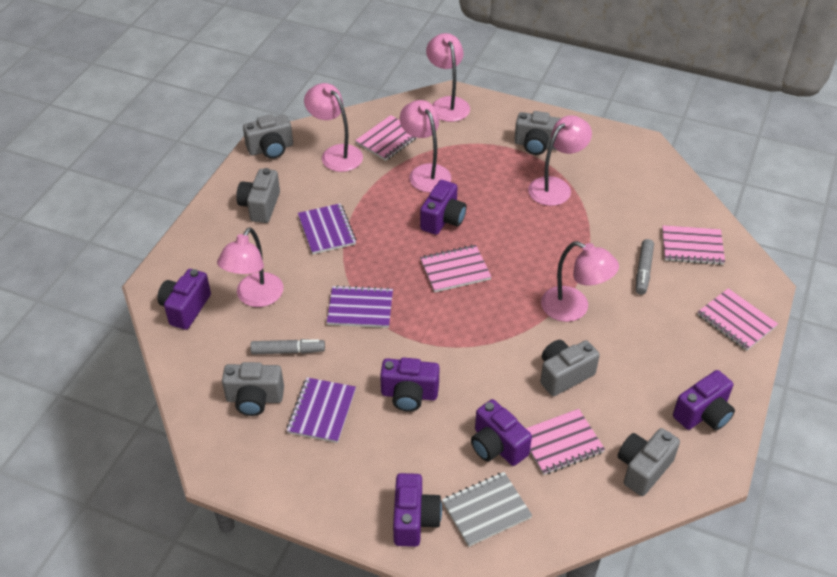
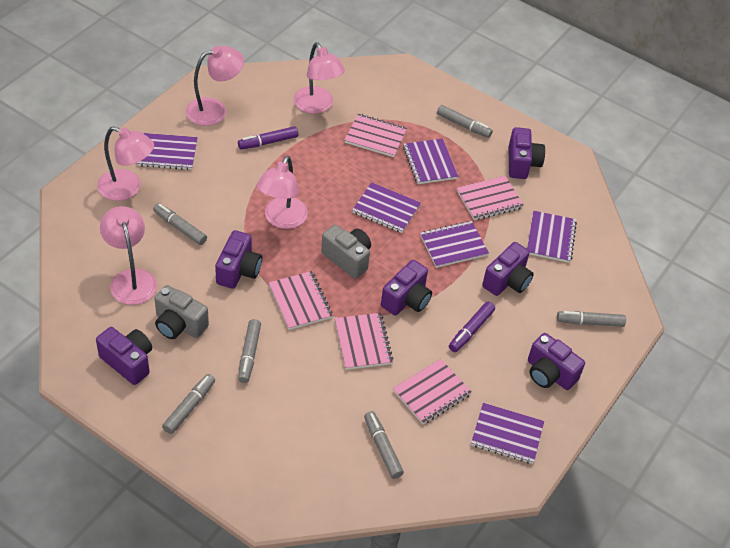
grey camera: 6 -> 2
grey marker: 2 -> 6
grey notebook: 1 -> 0
pink lamp: 6 -> 5
purple marker: 0 -> 2
purple notebook: 3 -> 6

